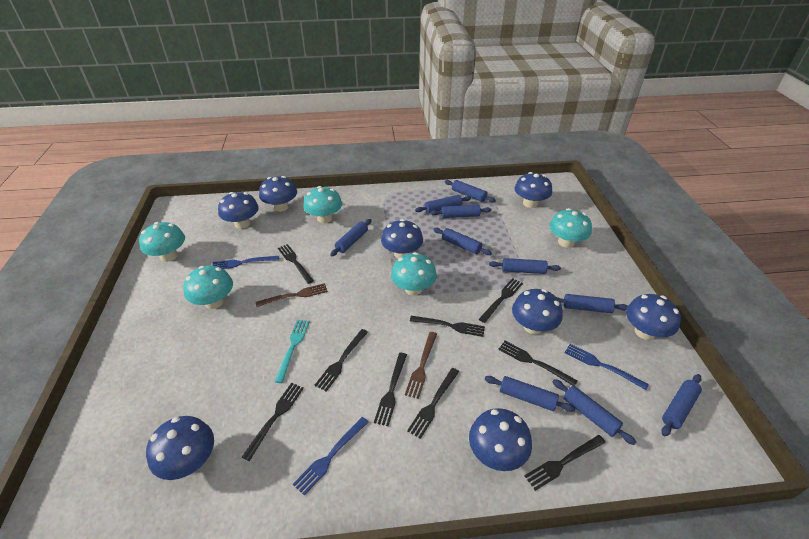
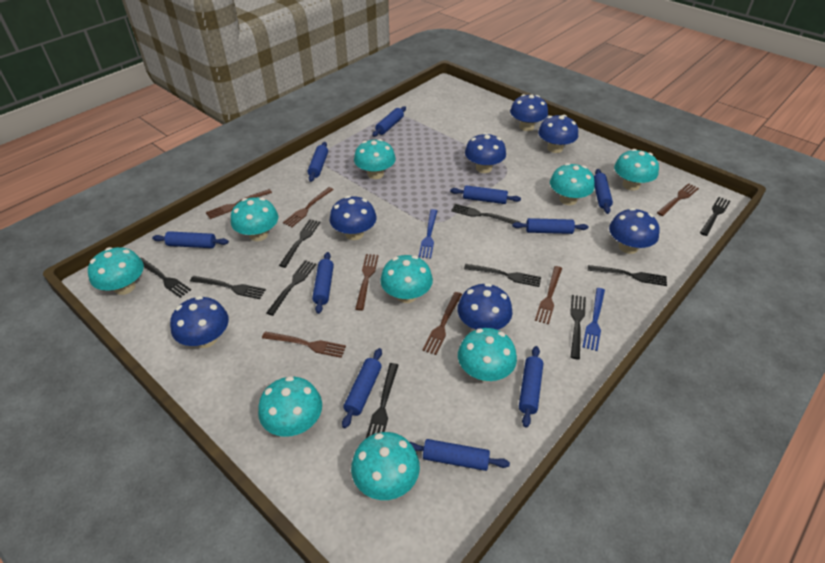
black fork: 9 -> 10
blue fork: 3 -> 2
blue mushroom: 8 -> 7
brown fork: 2 -> 7
turquoise fork: 1 -> 0
turquoise mushroom: 5 -> 9

